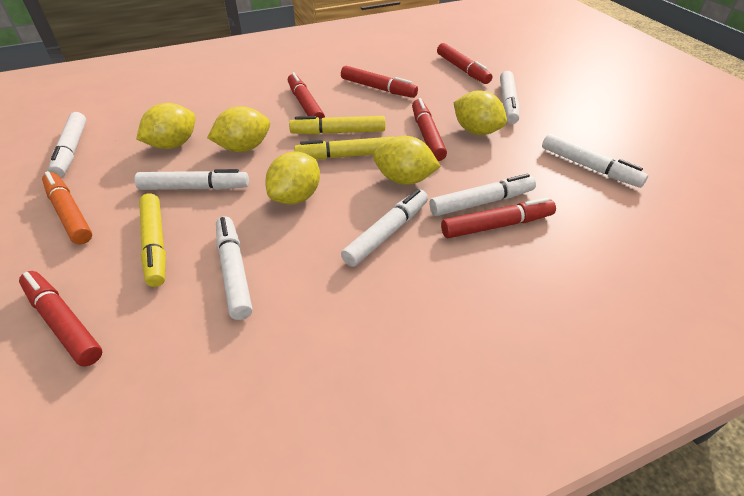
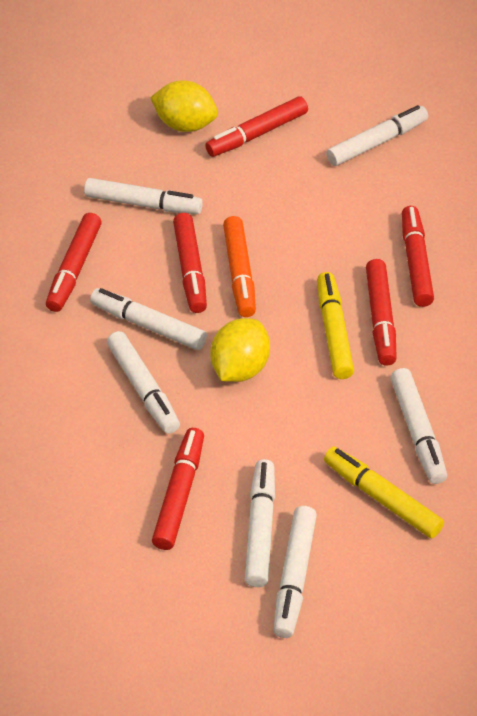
yellow lemon: 5 -> 2
yellow marker: 3 -> 2

